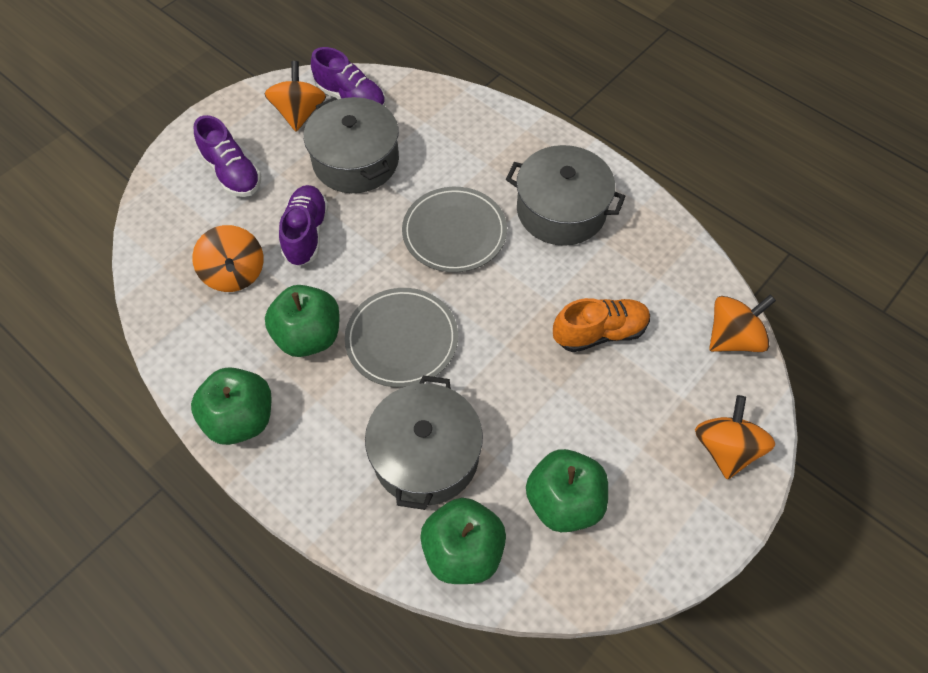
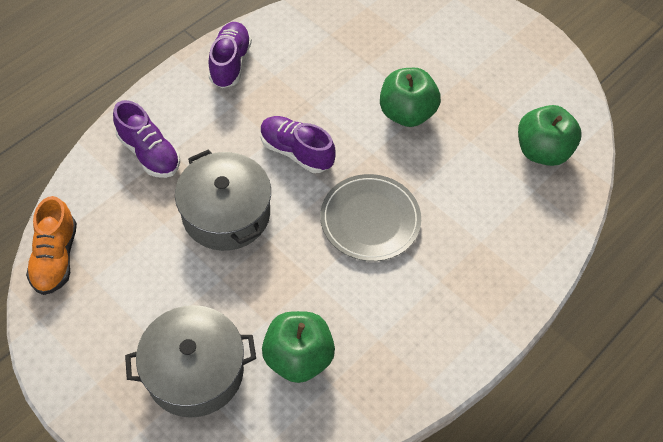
green apple: 4 -> 3
grey plate: 2 -> 1
grey pot: 3 -> 2
orange spinning top: 4 -> 0

